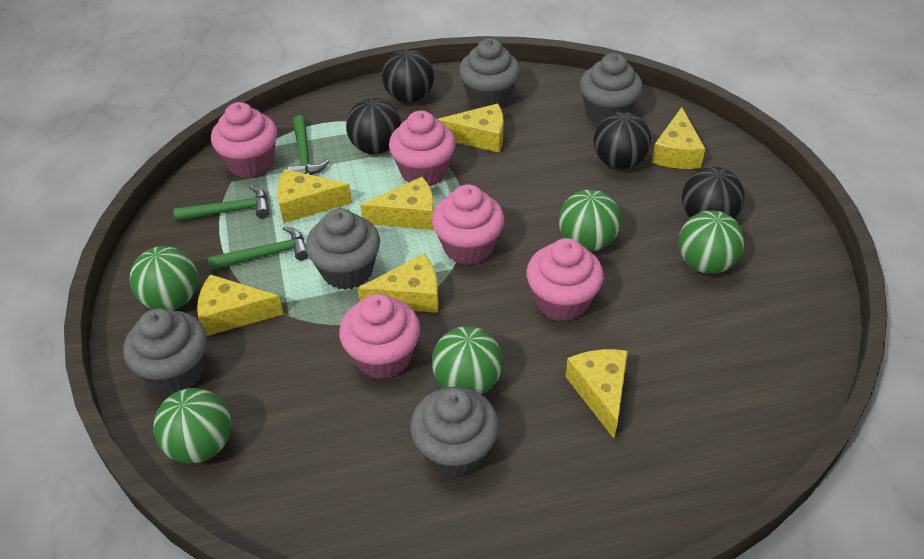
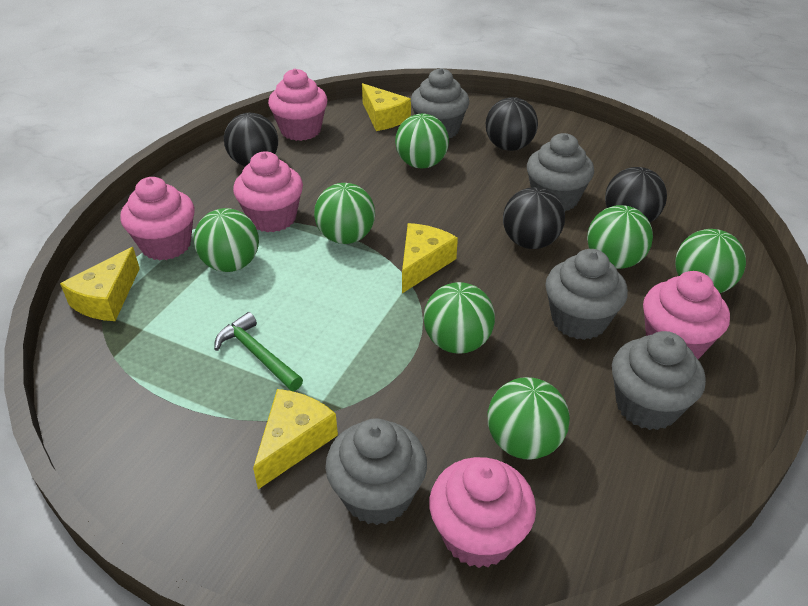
green ball: 5 -> 7
green hammer: 3 -> 1
yellow cheese: 7 -> 4

